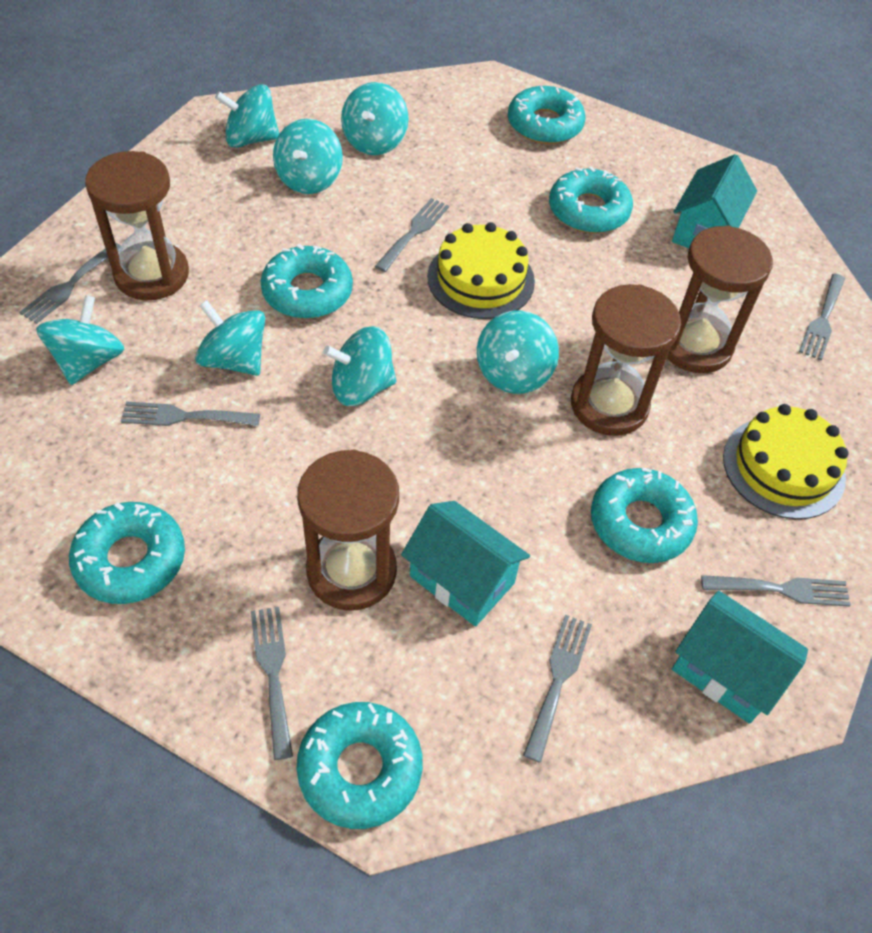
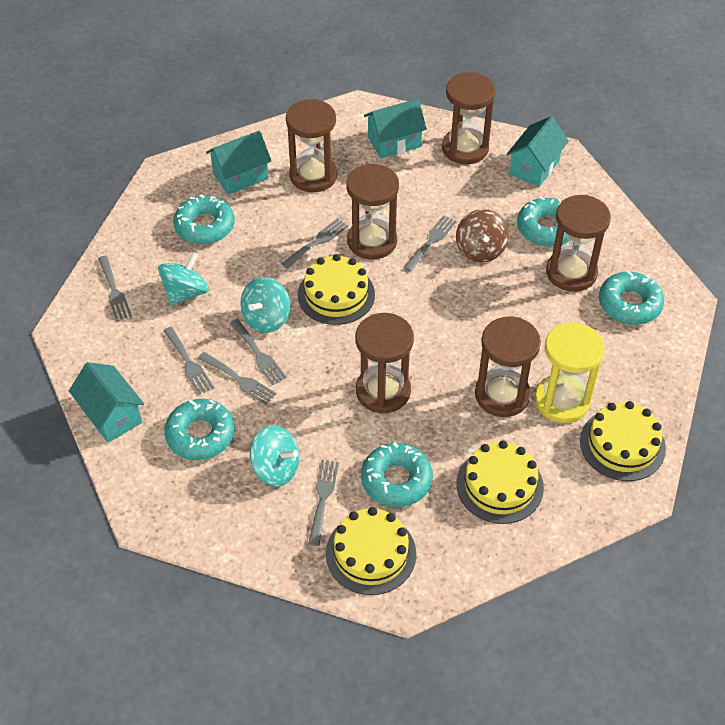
brown hourglass: 4 -> 6
brown spinning top: 0 -> 1
turquoise donut: 6 -> 5
turquoise house: 3 -> 4
turquoise spinning top: 7 -> 3
yellow cake: 2 -> 4
yellow hourglass: 0 -> 1

